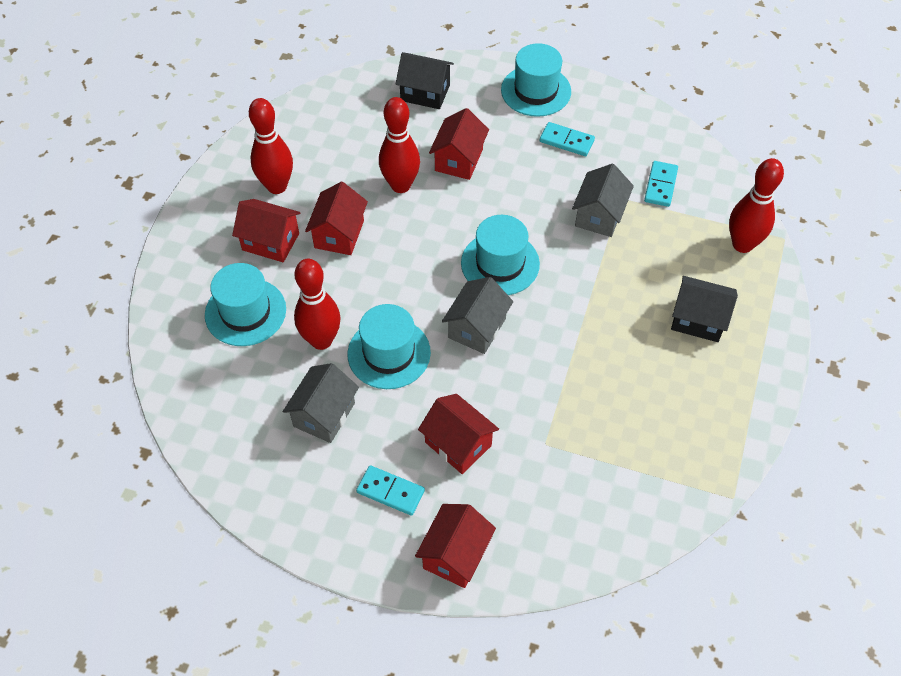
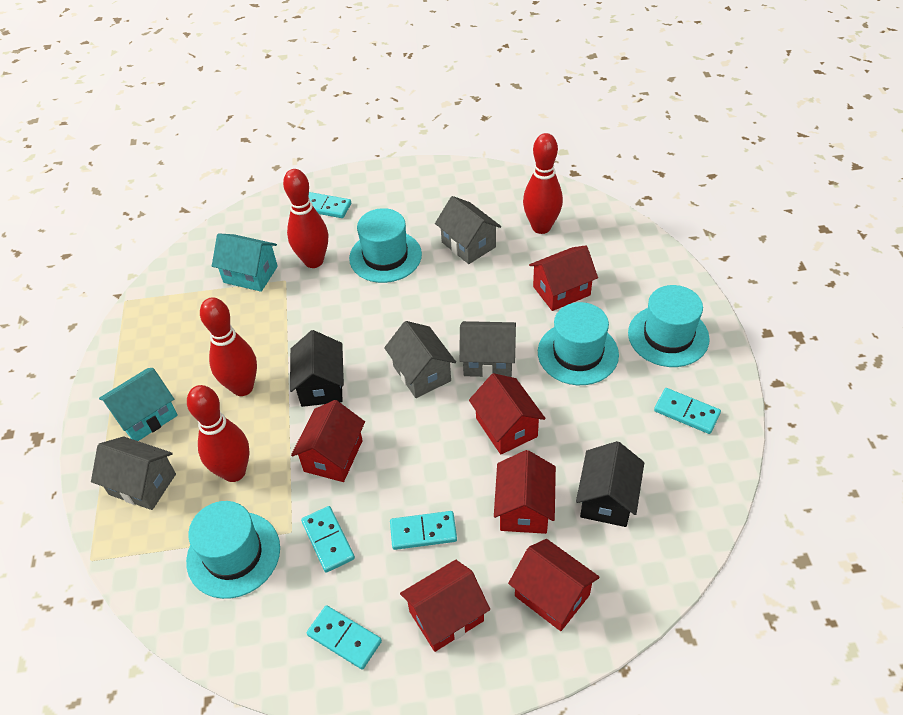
grey house: 3 -> 4
red house: 5 -> 6
turquoise domino: 3 -> 5
turquoise house: 0 -> 2

